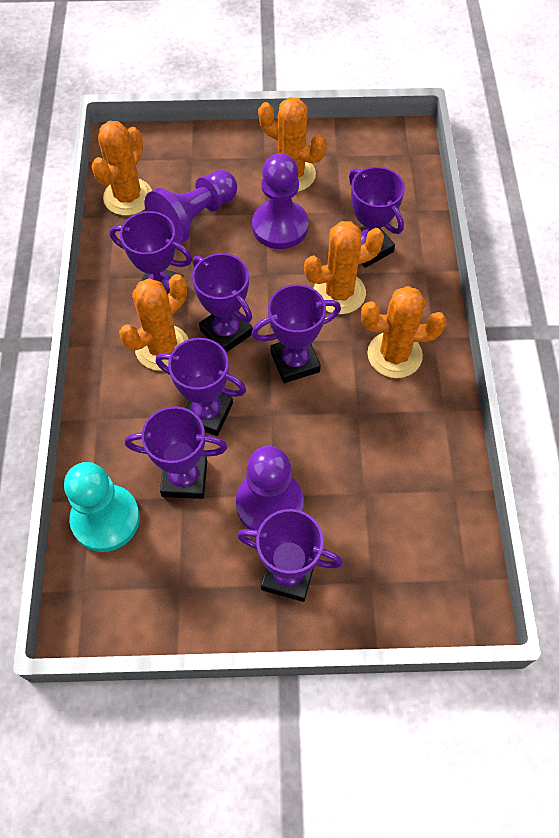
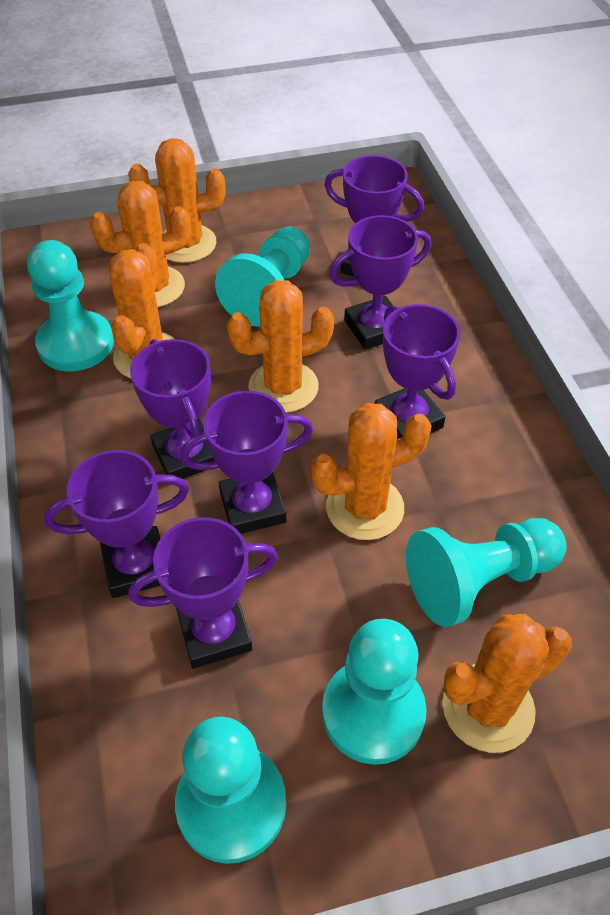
orange cactus: 5 -> 6
purple pawn: 3 -> 0
turquoise pawn: 1 -> 5

